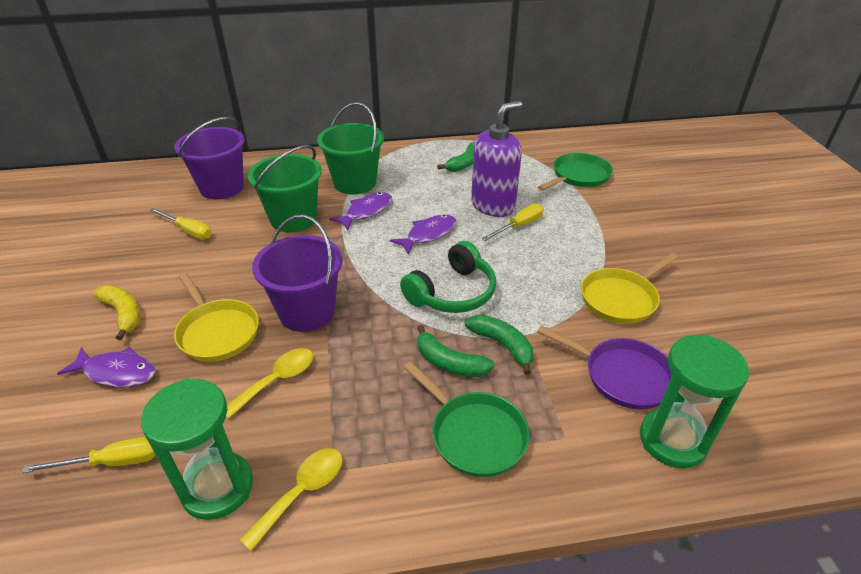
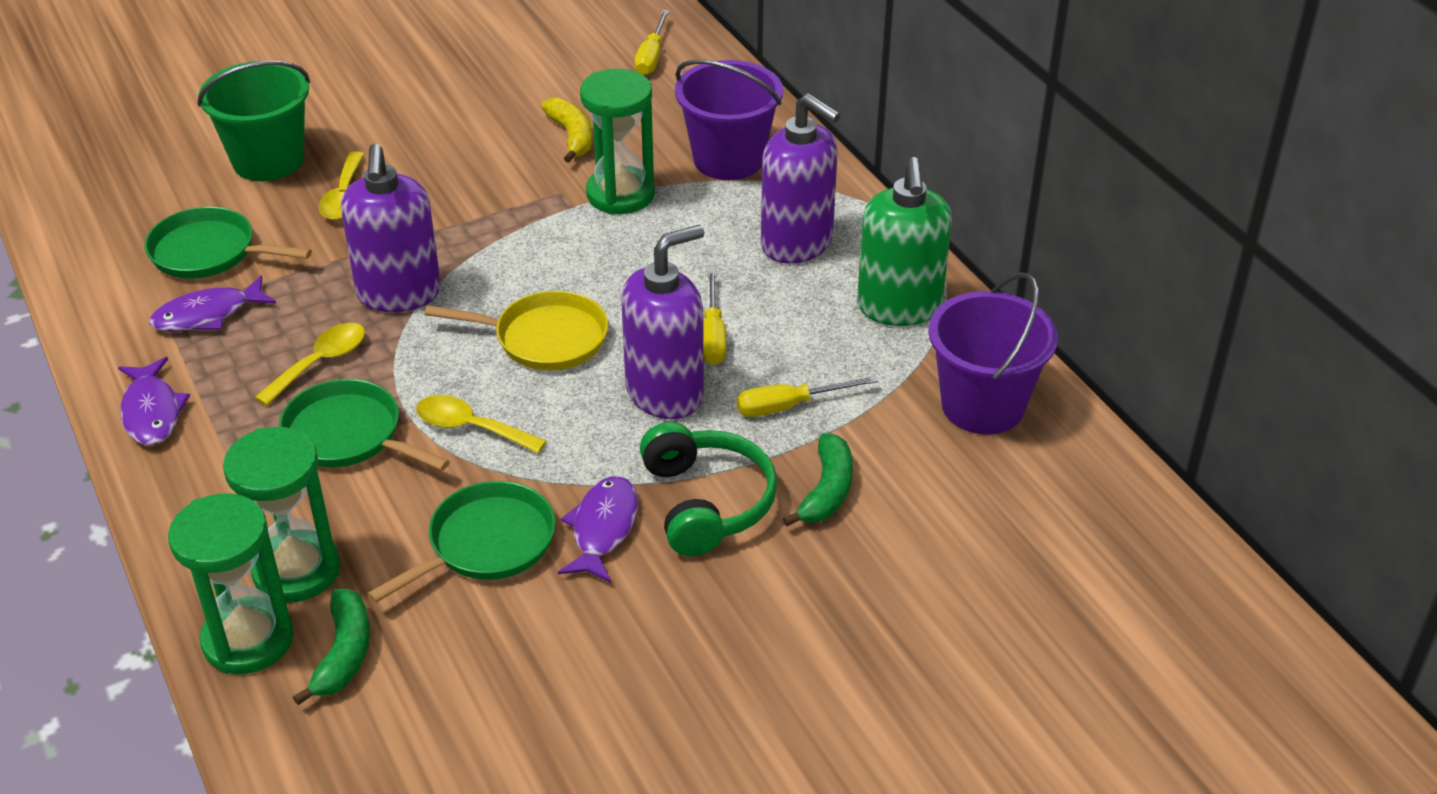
green banana: 3 -> 2
green bucket: 2 -> 1
green hourglass: 2 -> 3
green pan: 2 -> 3
green soap dispenser: 0 -> 1
purple pan: 1 -> 0
purple soap dispenser: 1 -> 3
yellow pan: 2 -> 1
yellow spoon: 2 -> 3

